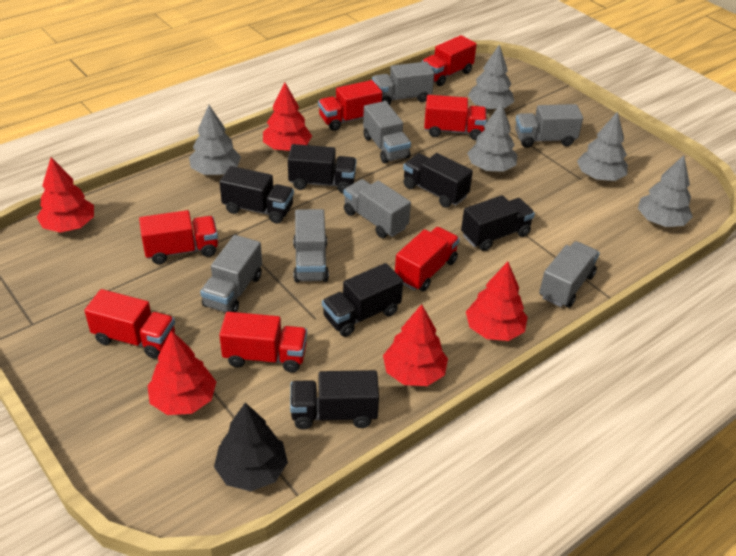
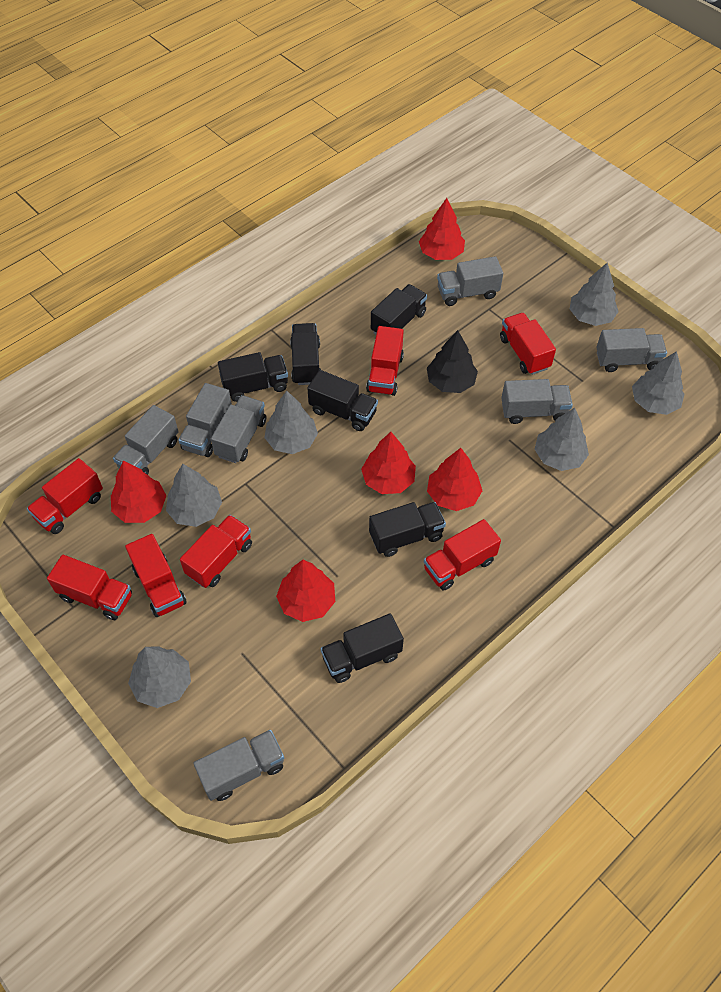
grey tree: 5 -> 6

